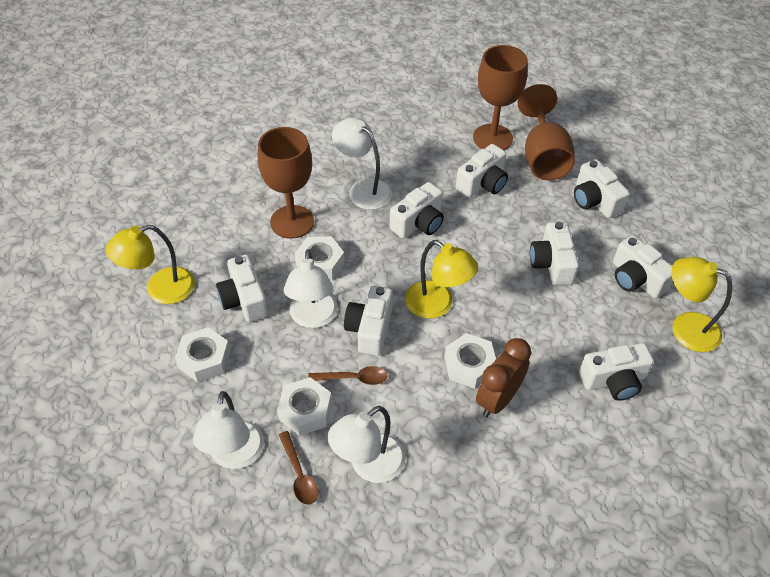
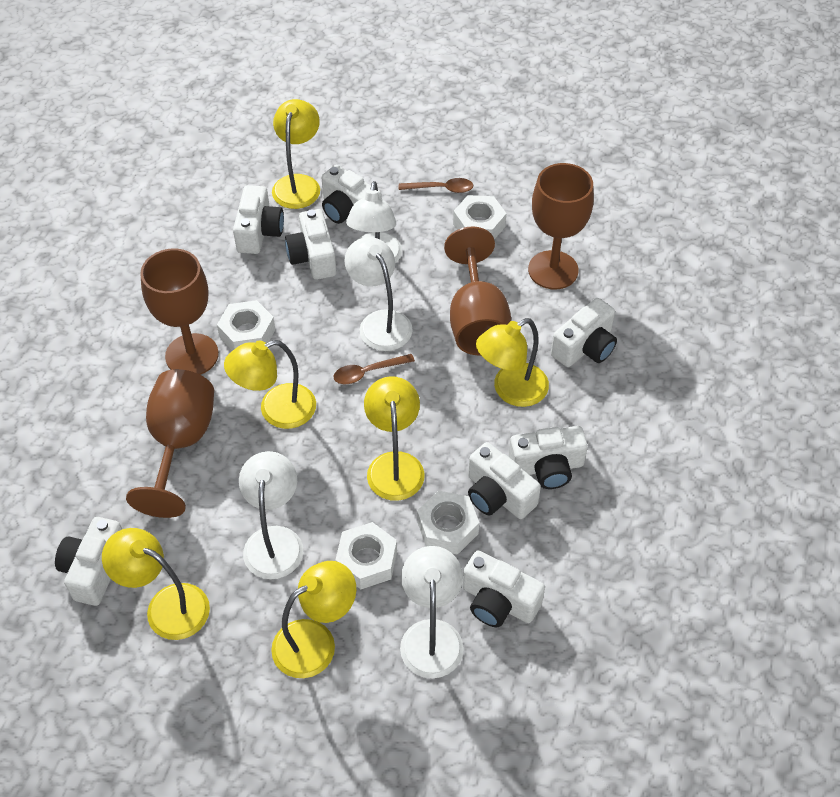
brown clock: 1 -> 0
brown goblet: 3 -> 4
yellow lamp: 3 -> 6

